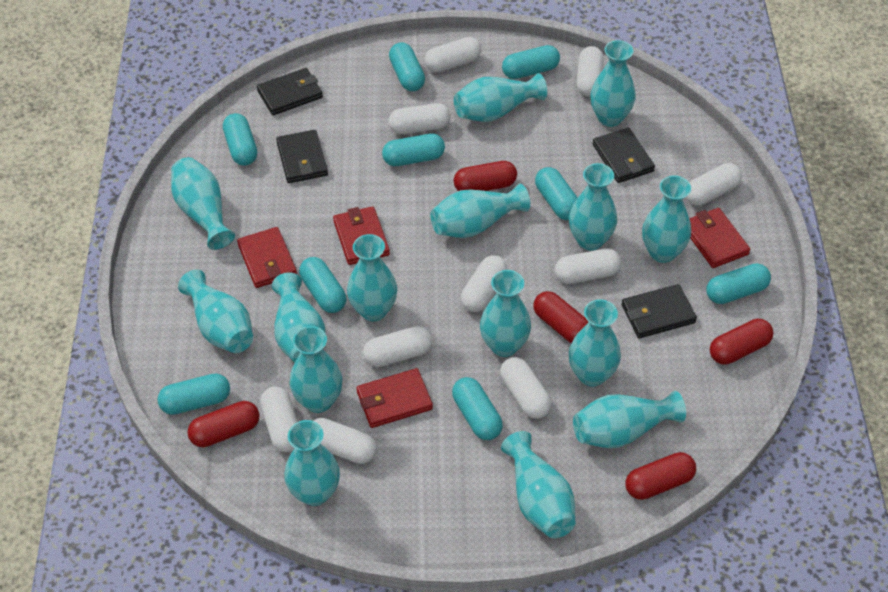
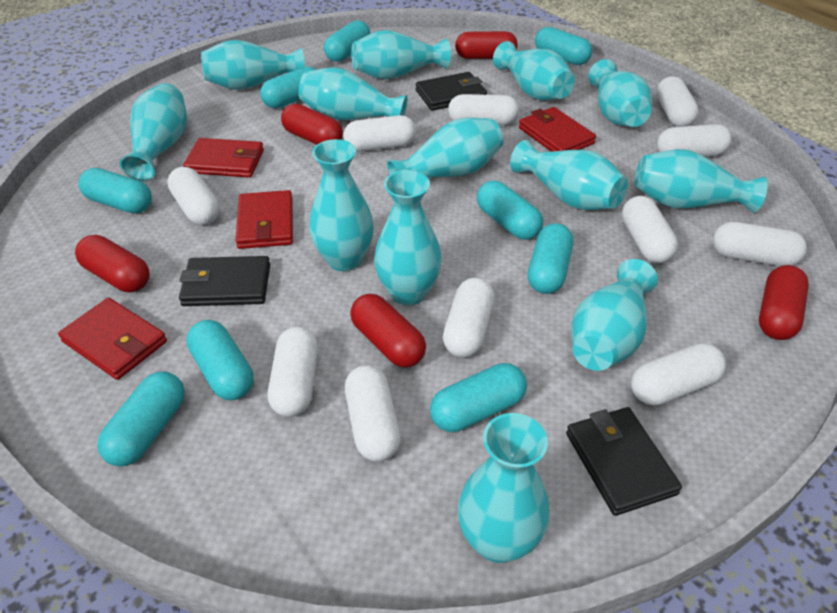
black wallet: 4 -> 3
turquoise vase: 15 -> 13
white capsule: 10 -> 11

